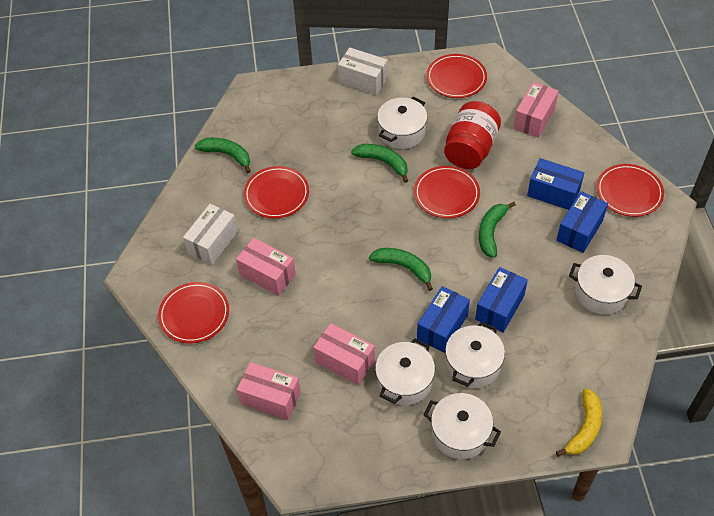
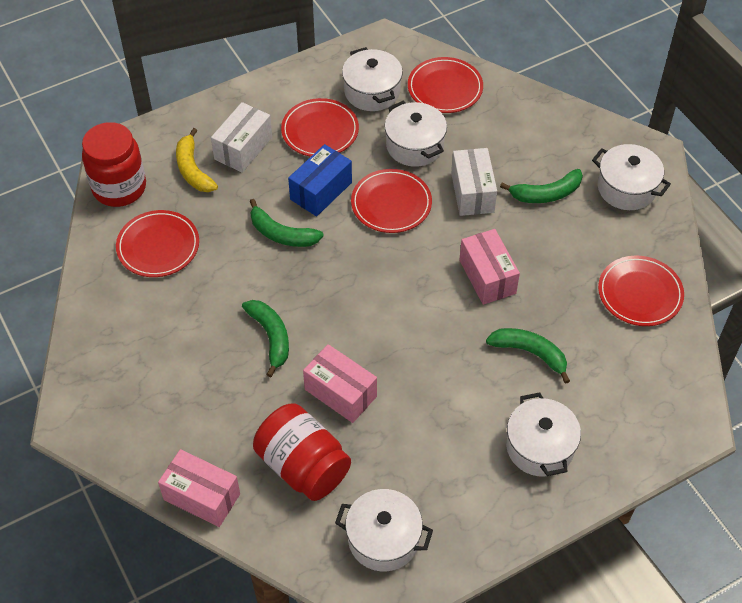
blue box: 4 -> 1
pink box: 4 -> 3
red jar: 1 -> 2

